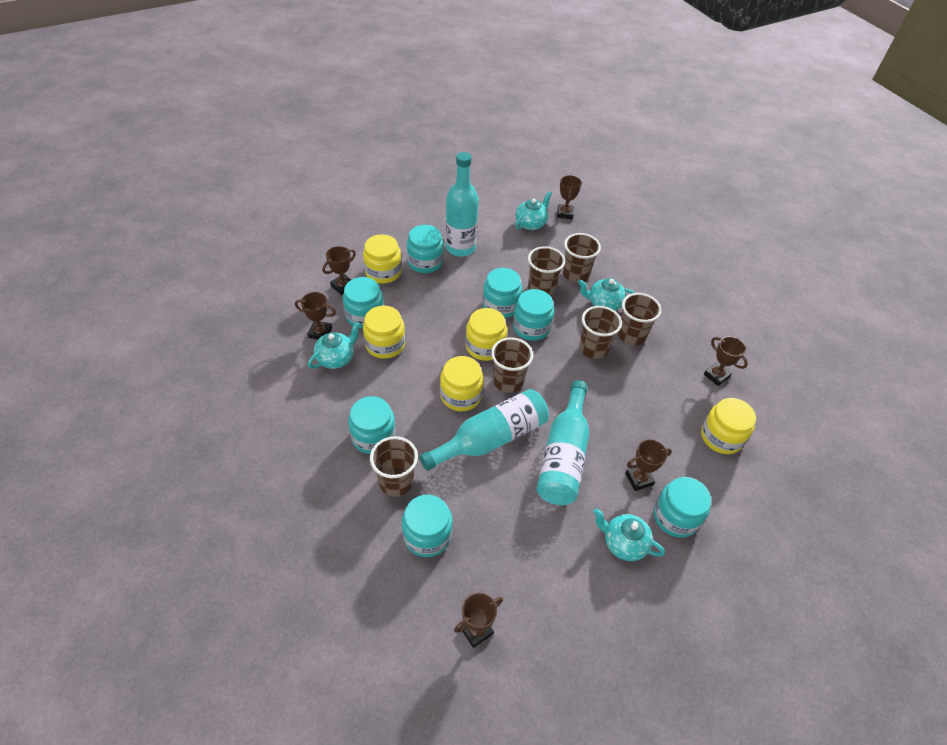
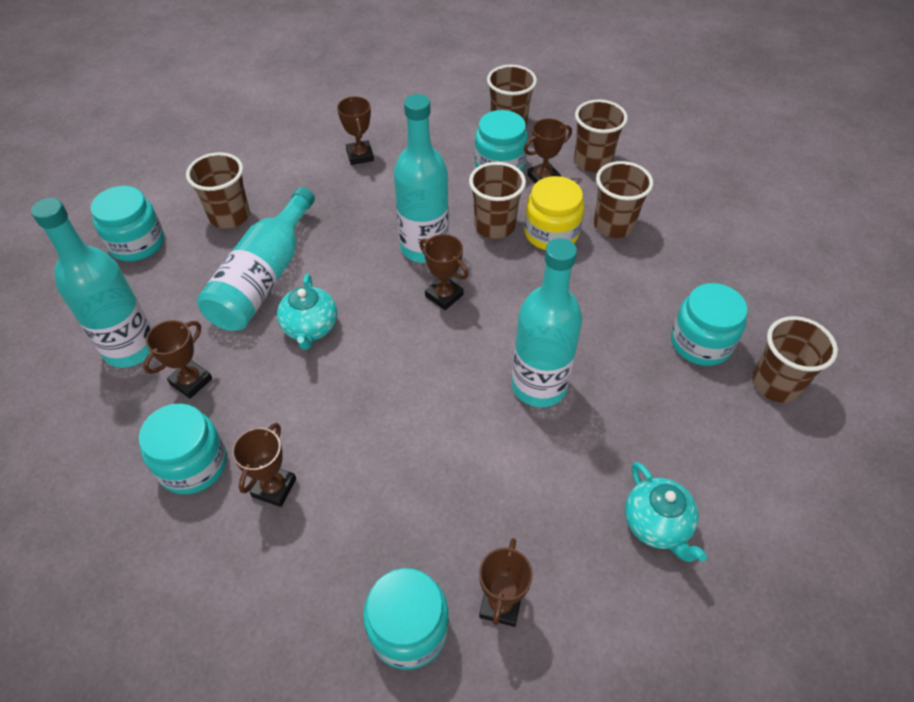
turquoise bottle: 3 -> 4
turquoise jar: 7 -> 5
turquoise teapot: 4 -> 2
yellow jar: 5 -> 1

